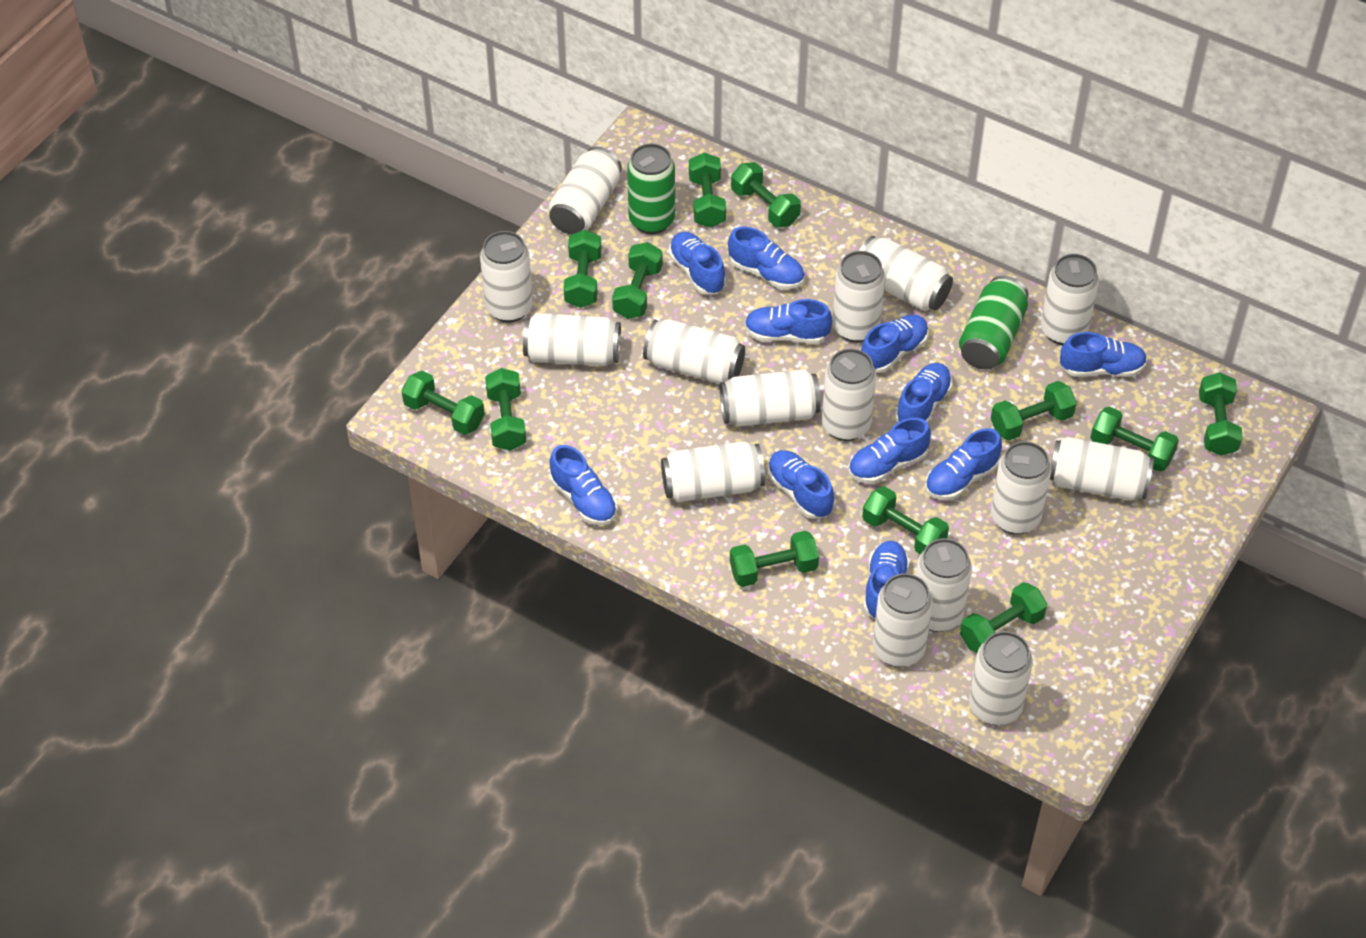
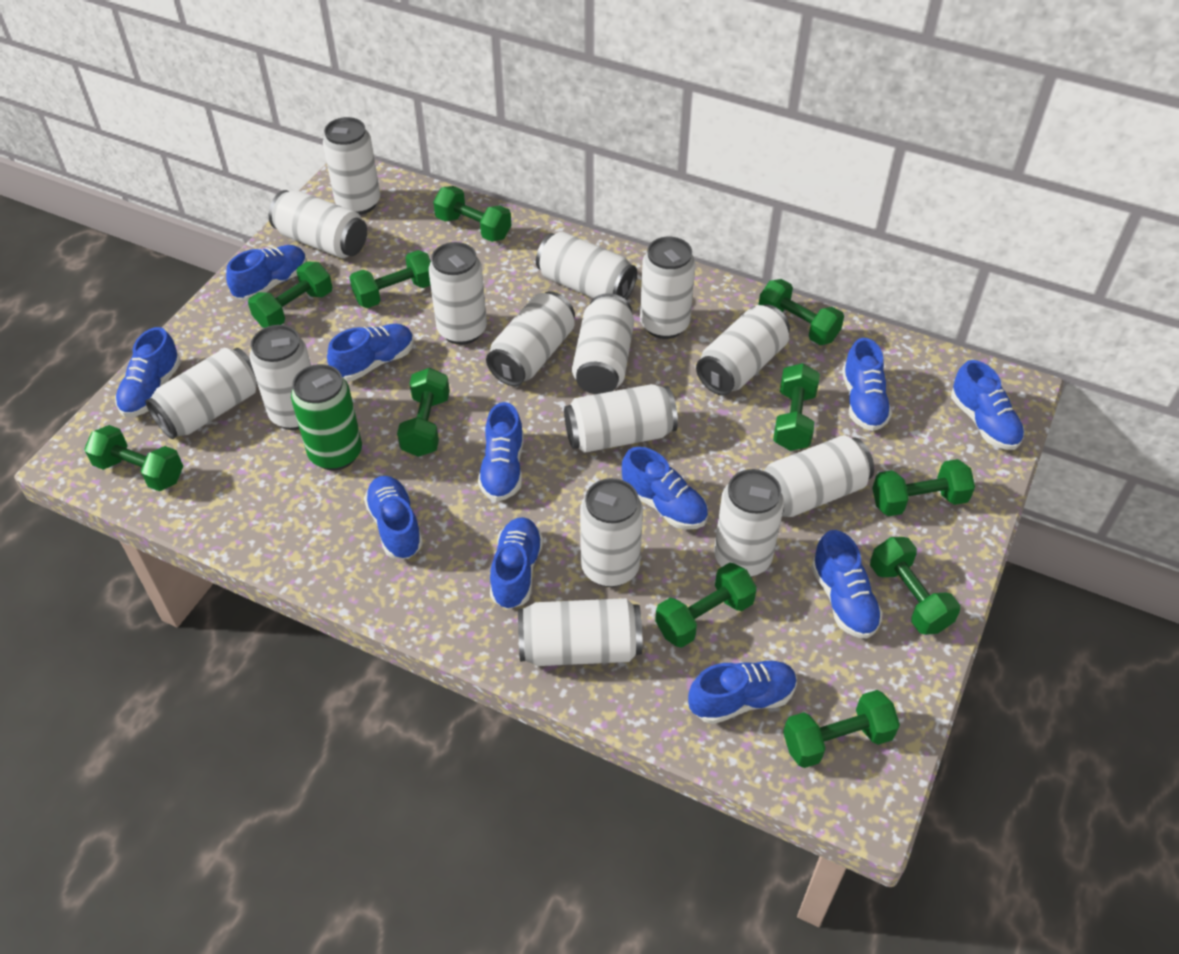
green can: 2 -> 1
green dumbbell: 12 -> 11

